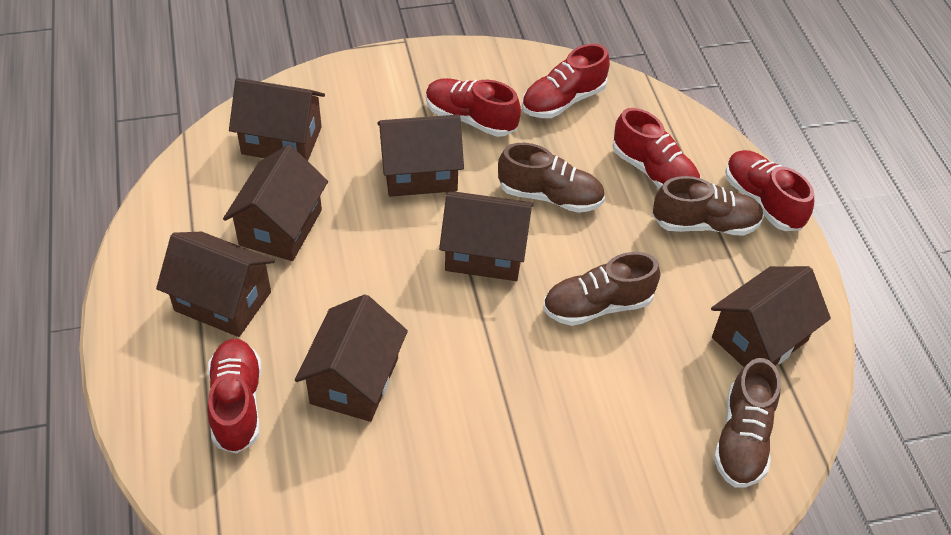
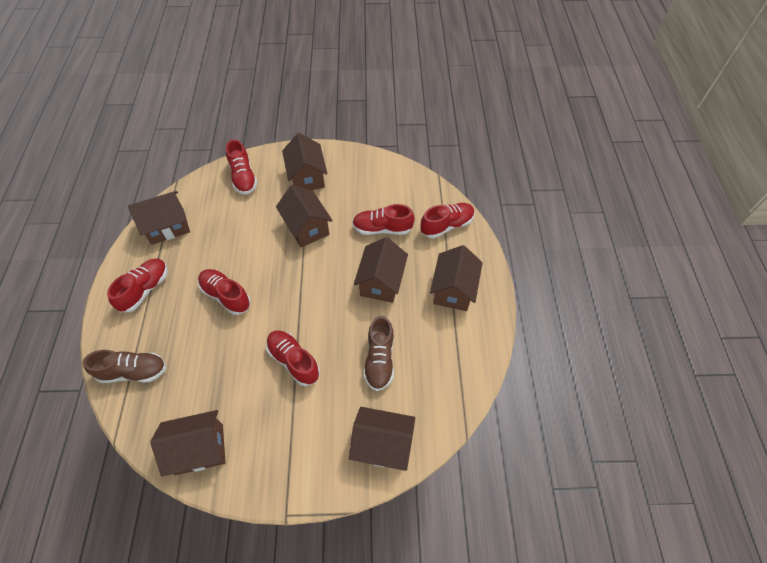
brown shoe: 4 -> 2
red shoe: 5 -> 6

